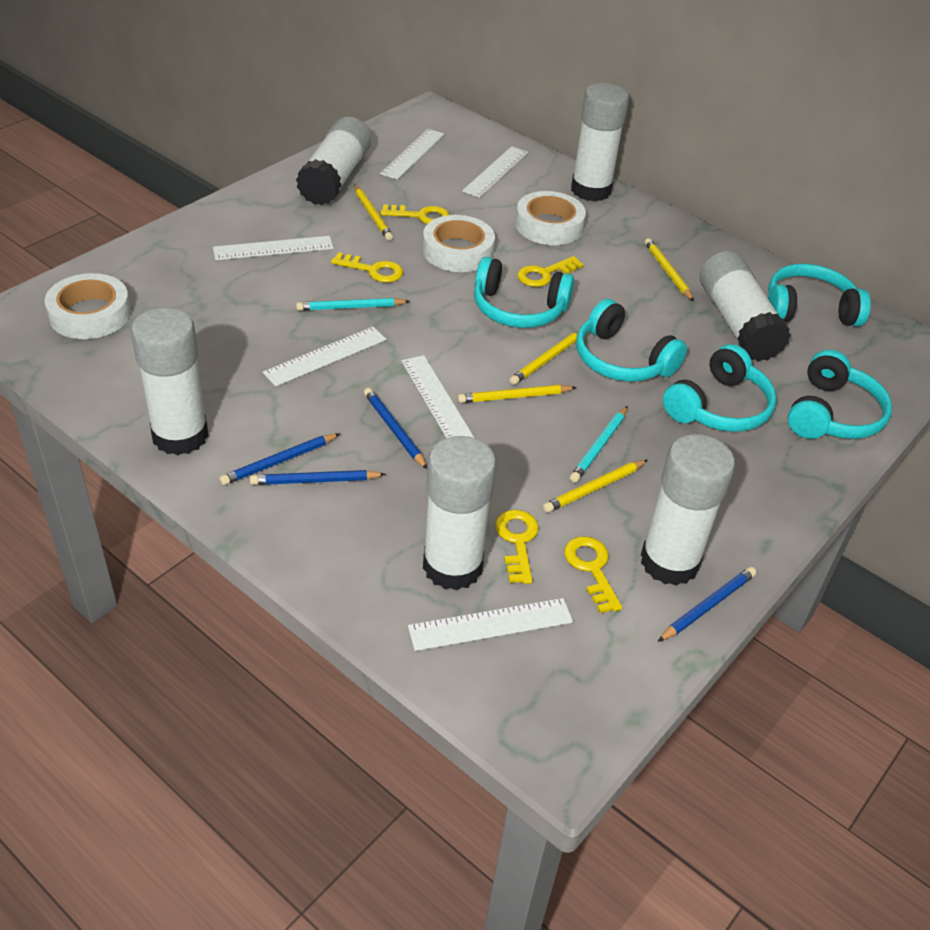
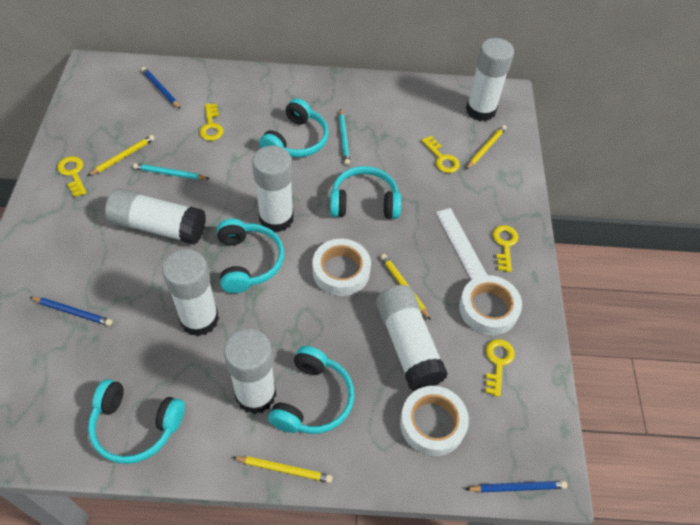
blue pencil: 4 -> 3
white ruler: 6 -> 1
yellow pencil: 5 -> 4

